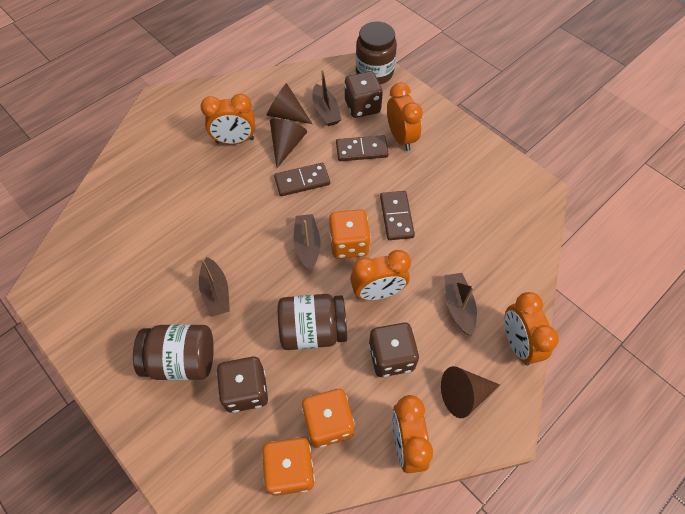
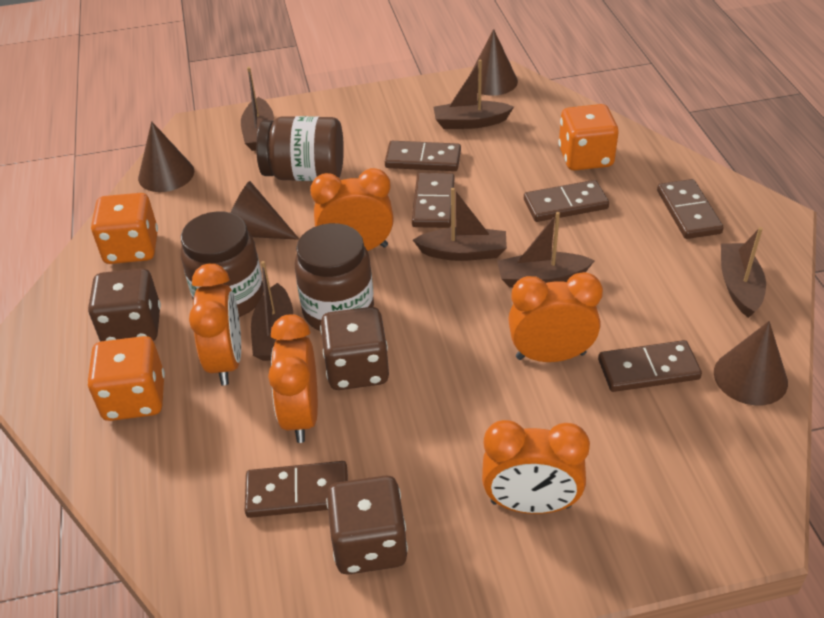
brown boat: 4 -> 6
brown cone: 3 -> 4
brown domino: 3 -> 6

